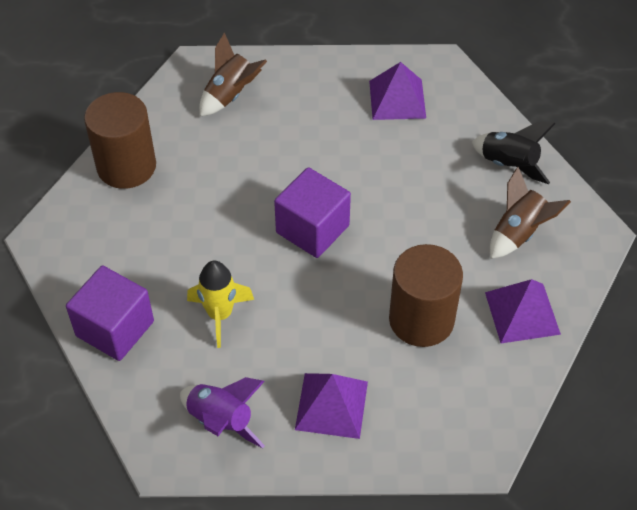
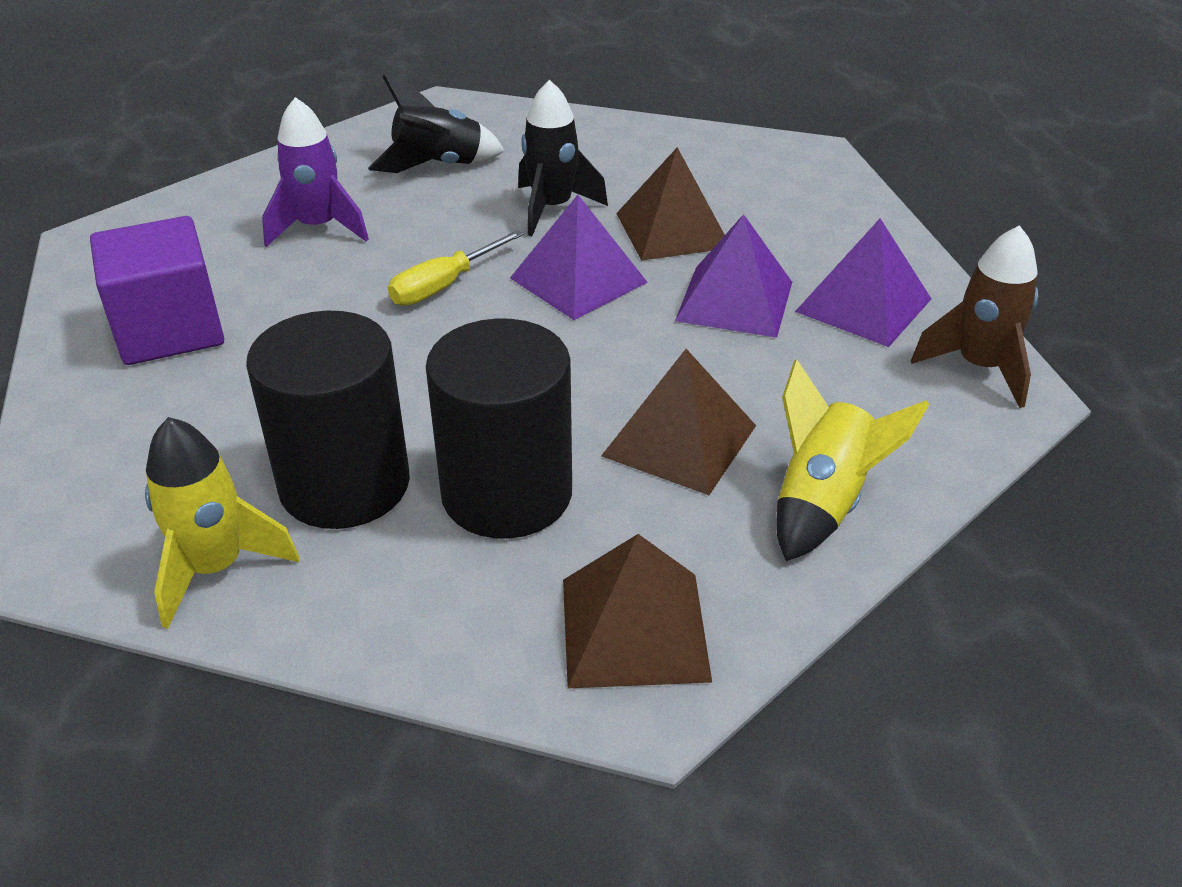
black cylinder: 0 -> 2
black rocket: 1 -> 2
brown cylinder: 2 -> 0
brown pyramid: 0 -> 3
brown rocket: 2 -> 1
purple cube: 2 -> 1
yellow rocket: 1 -> 2
yellow screwdriver: 0 -> 1

